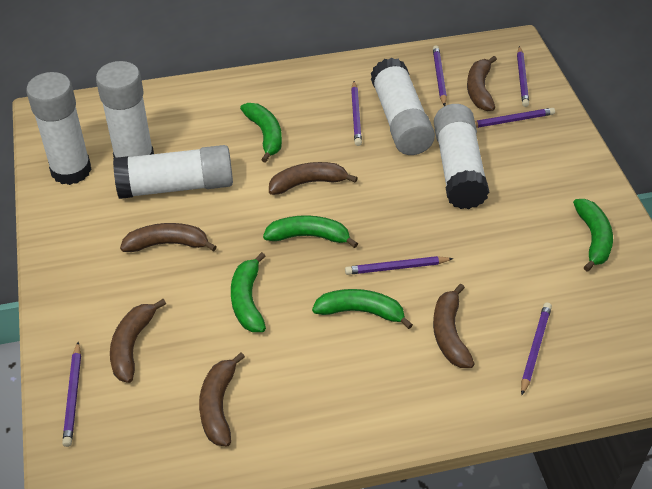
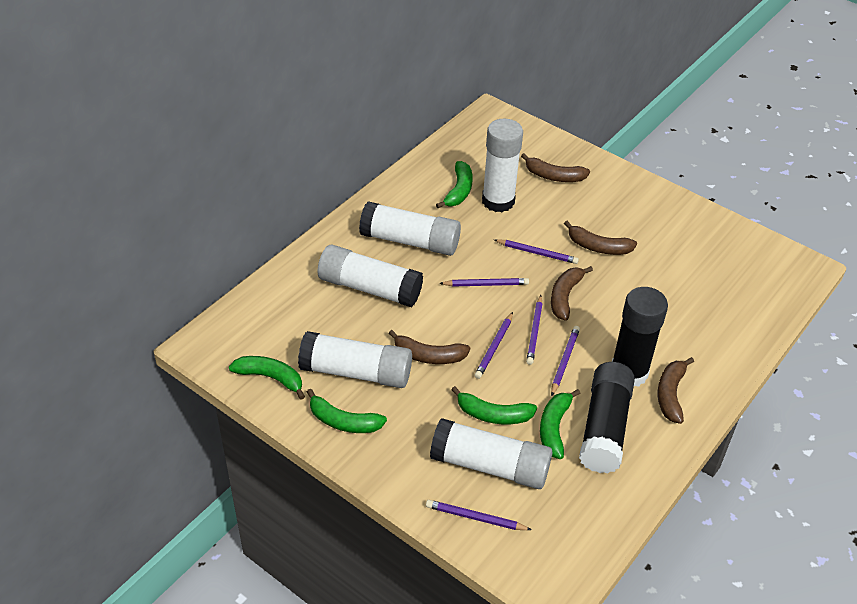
black glue stick: 0 -> 2
brown banana: 6 -> 5
purple pencil: 7 -> 6

